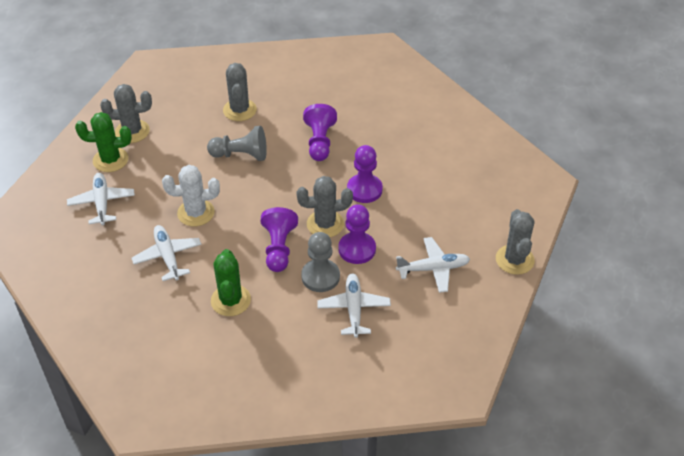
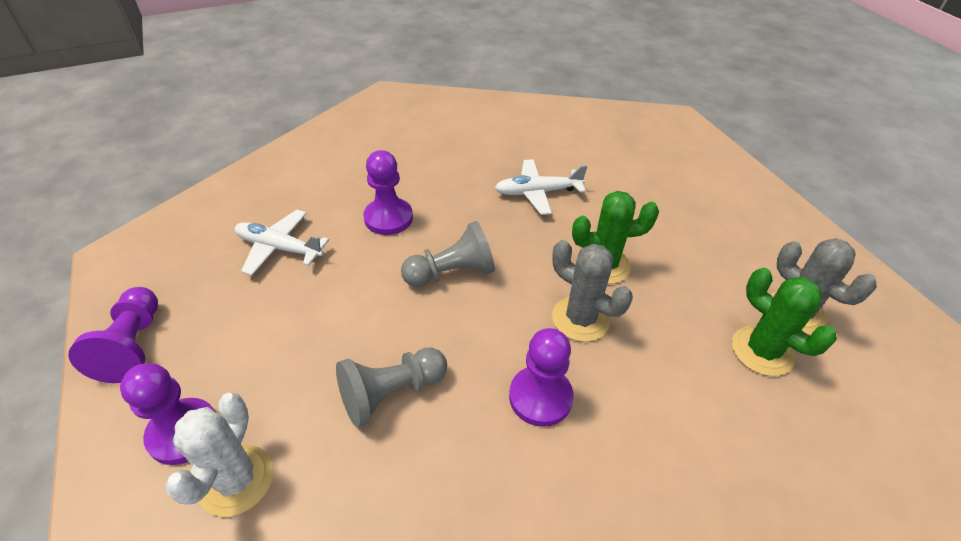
grey cactus: 4 -> 2
white plane: 4 -> 2

